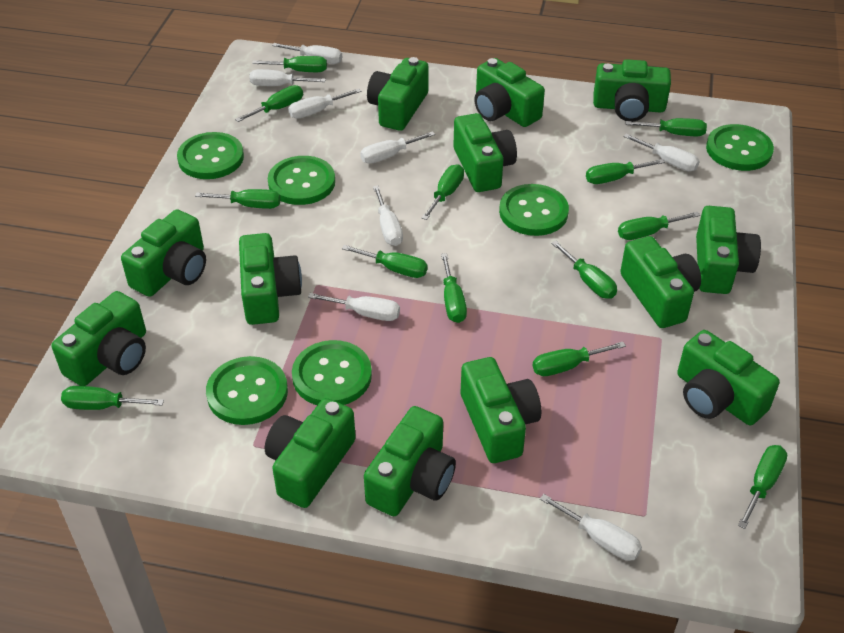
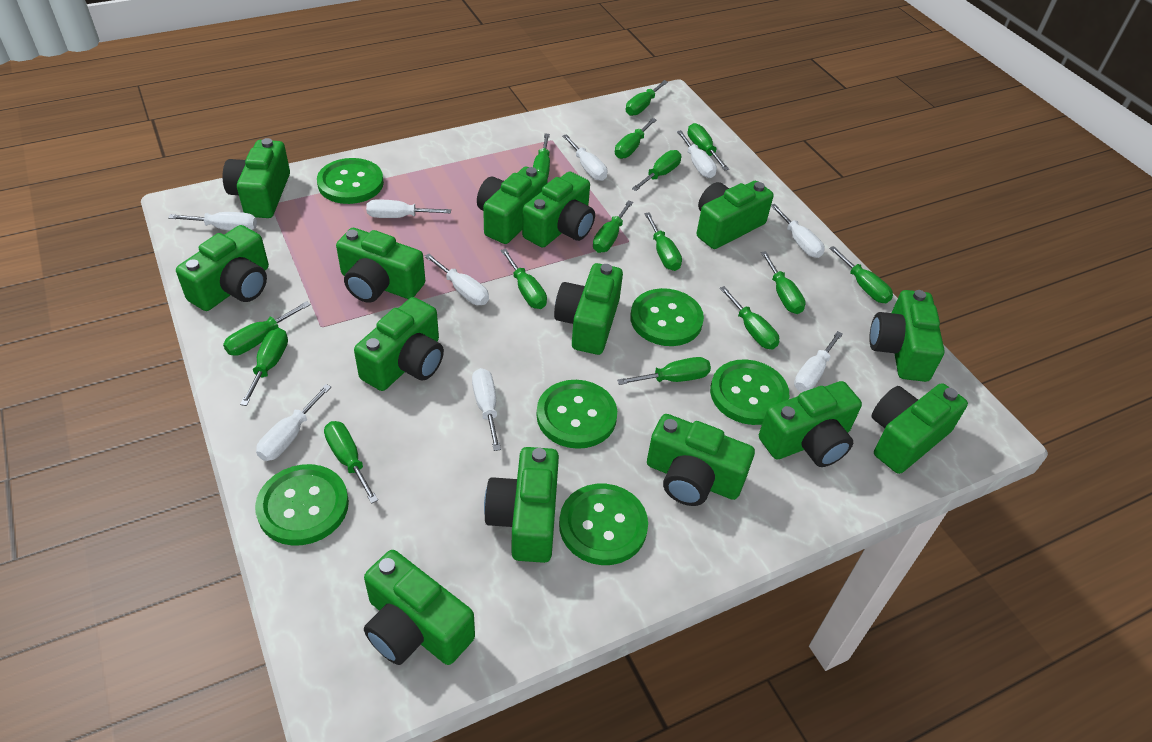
green camera: 13 -> 14
green screwdriver: 13 -> 15
white screwdriver: 8 -> 9

